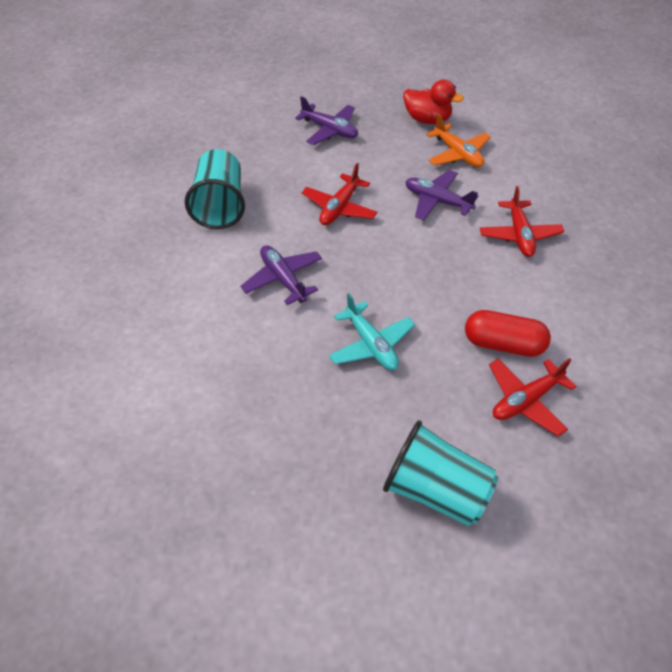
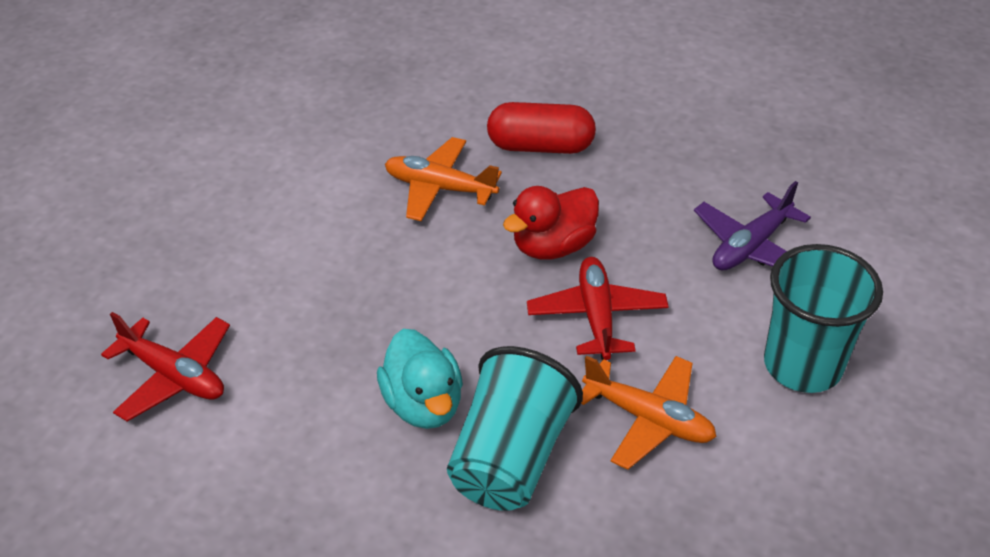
orange plane: 1 -> 2
purple plane: 3 -> 1
red plane: 3 -> 2
turquoise duck: 0 -> 1
turquoise plane: 1 -> 0

